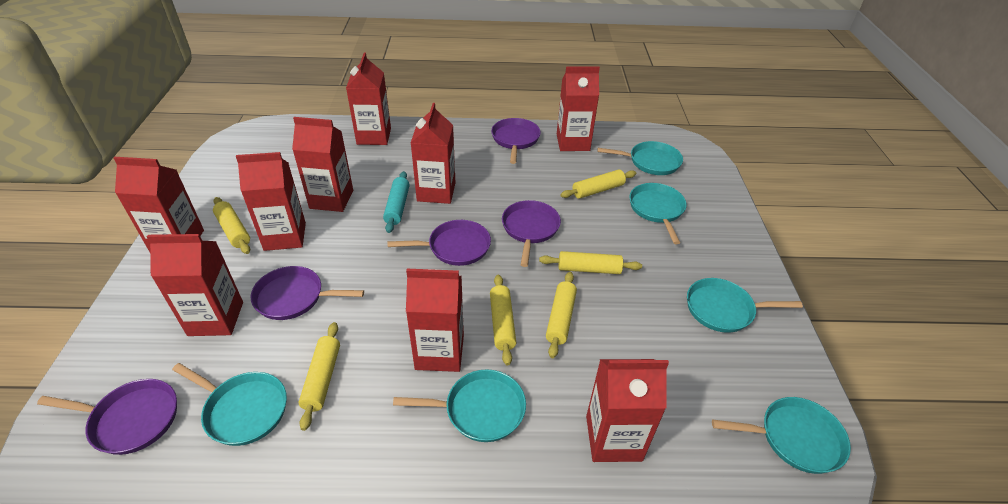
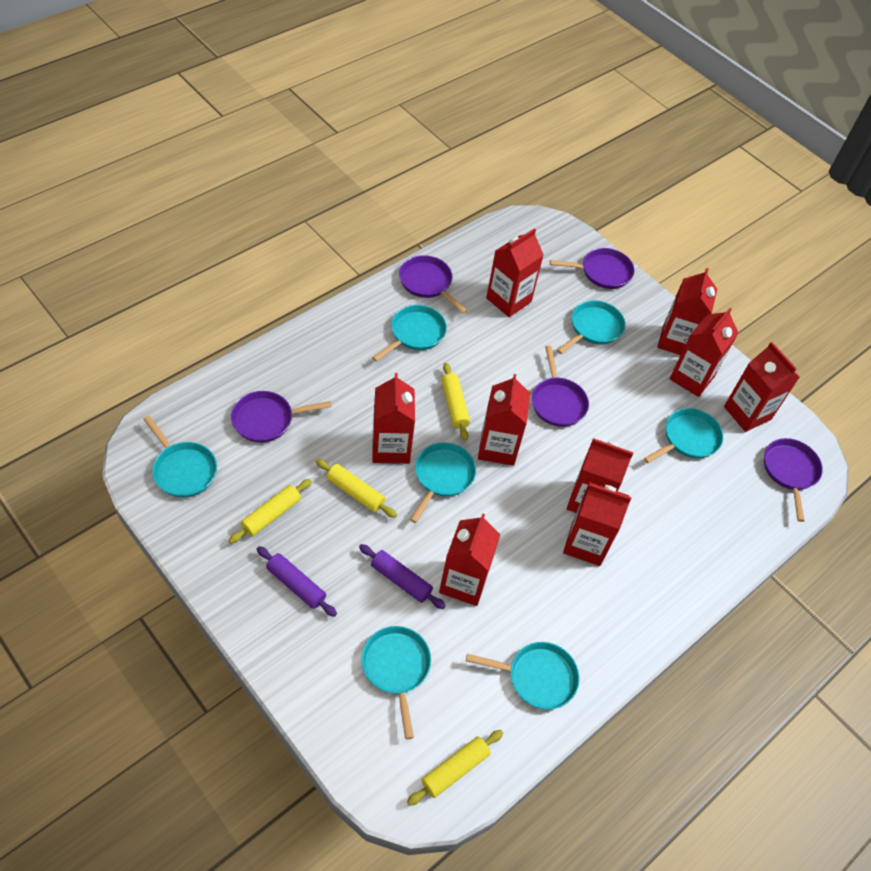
purple rolling pin: 0 -> 2
turquoise pan: 6 -> 7
turquoise rolling pin: 1 -> 0
yellow rolling pin: 6 -> 4

